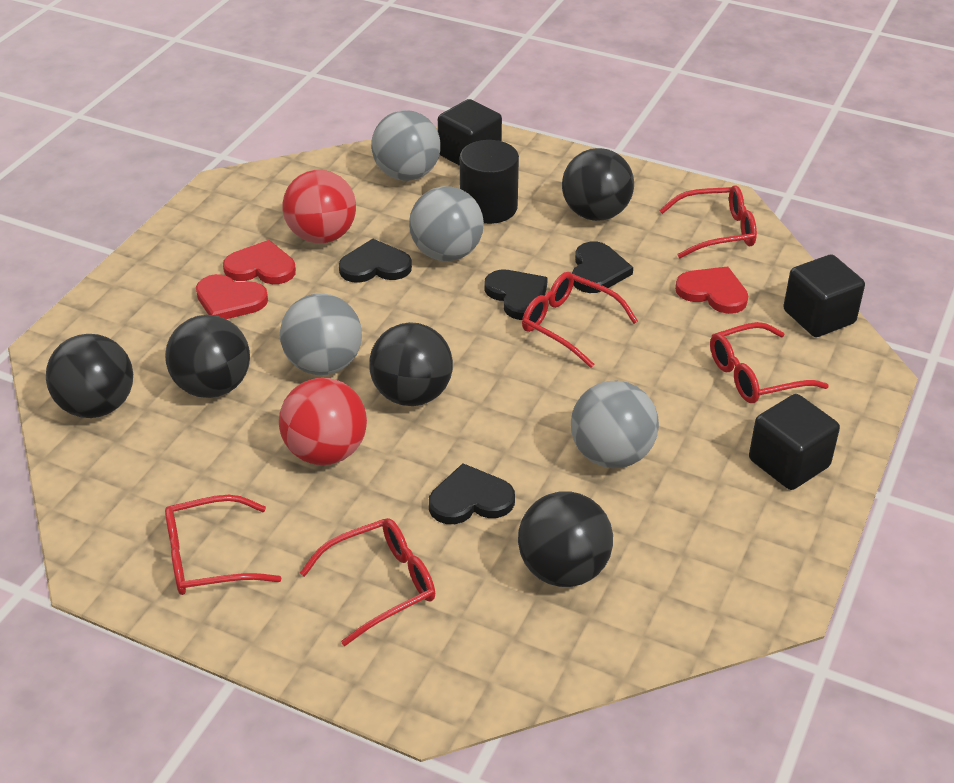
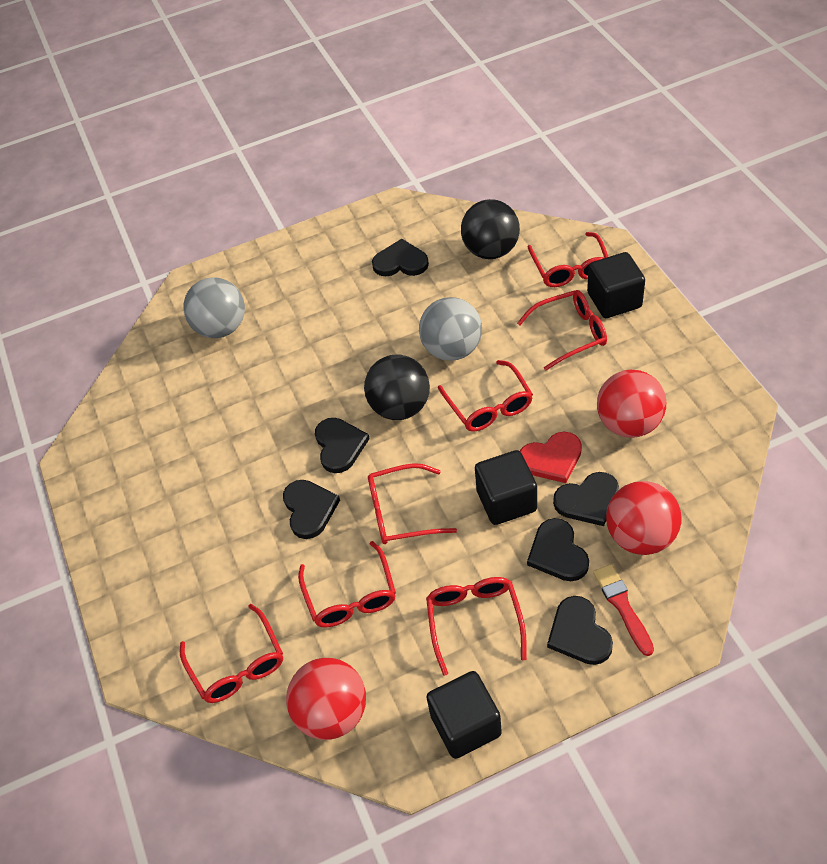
black ball: 5 -> 2
black cylinder: 1 -> 0
black heart: 4 -> 6
grey ball: 4 -> 2
red ball: 2 -> 3
red brush: 0 -> 1
red glasses: 5 -> 7
red heart: 3 -> 1

